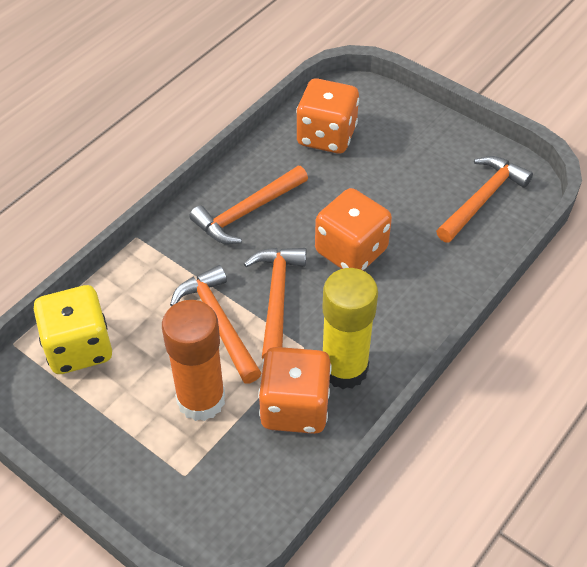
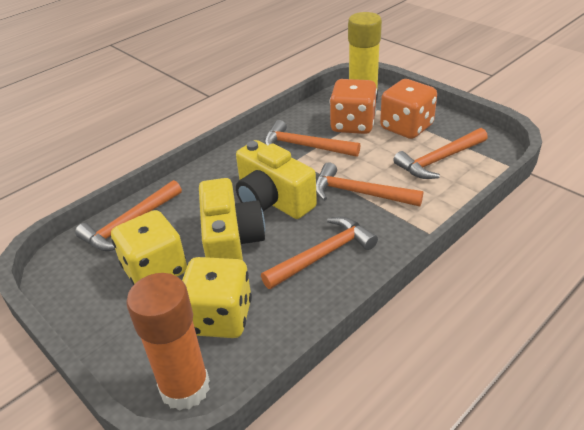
orange dice: 3 -> 2
orange hammer: 4 -> 5
yellow camera: 0 -> 2
yellow dice: 1 -> 2

